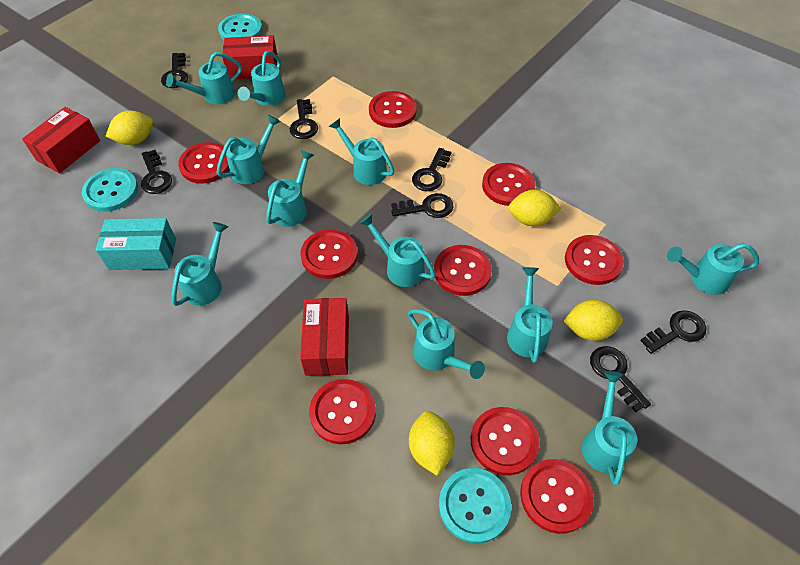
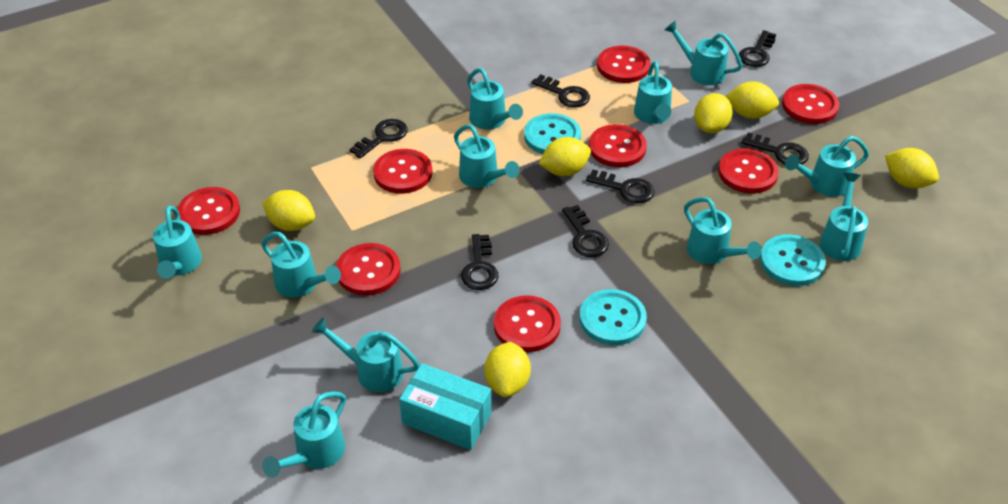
red box: 3 -> 0
red button: 9 -> 8
yellow lemon: 4 -> 6

